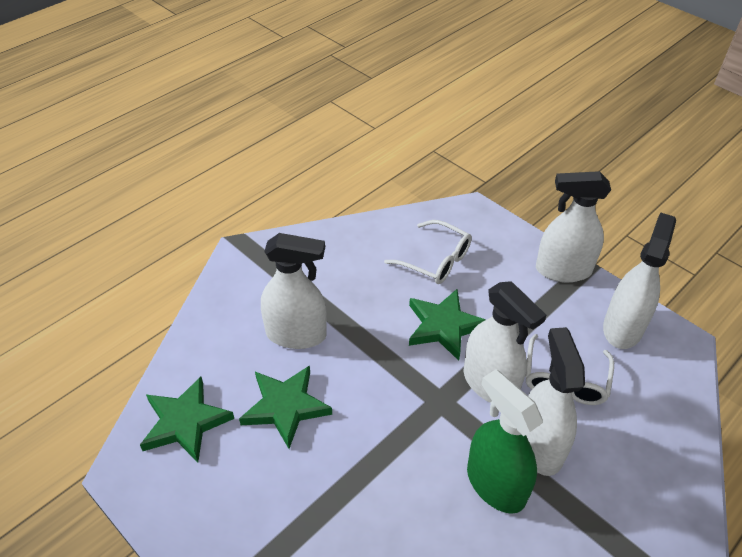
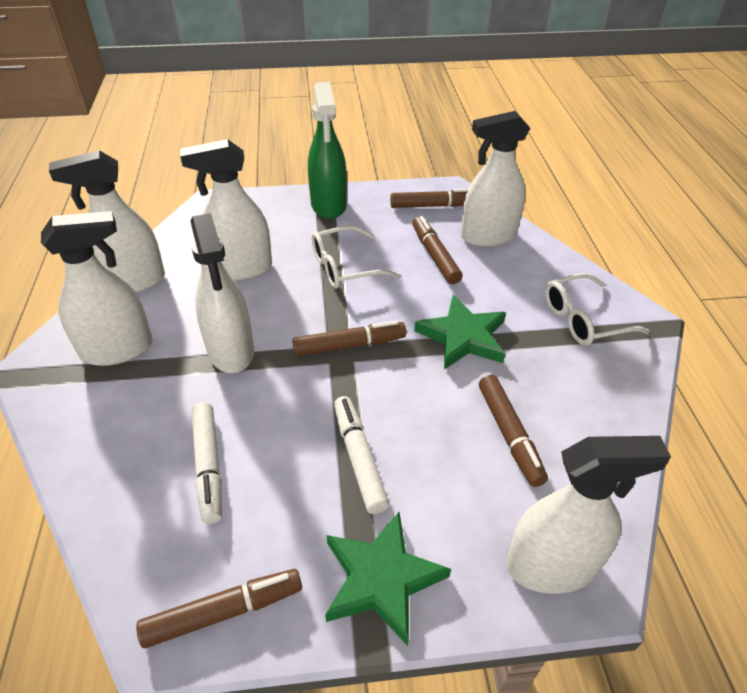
brown marker: 0 -> 5
green star: 3 -> 2
white marker: 0 -> 2
white spray bottle: 5 -> 6

